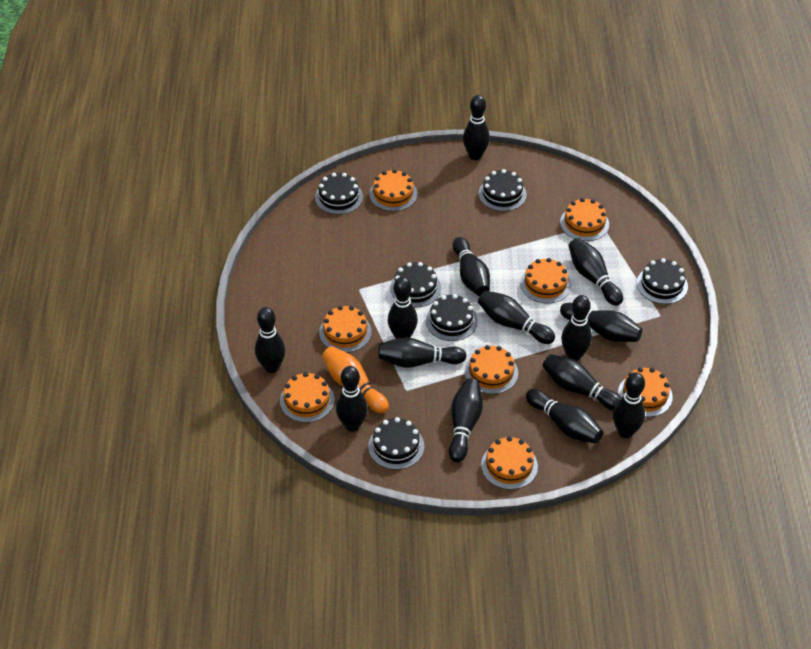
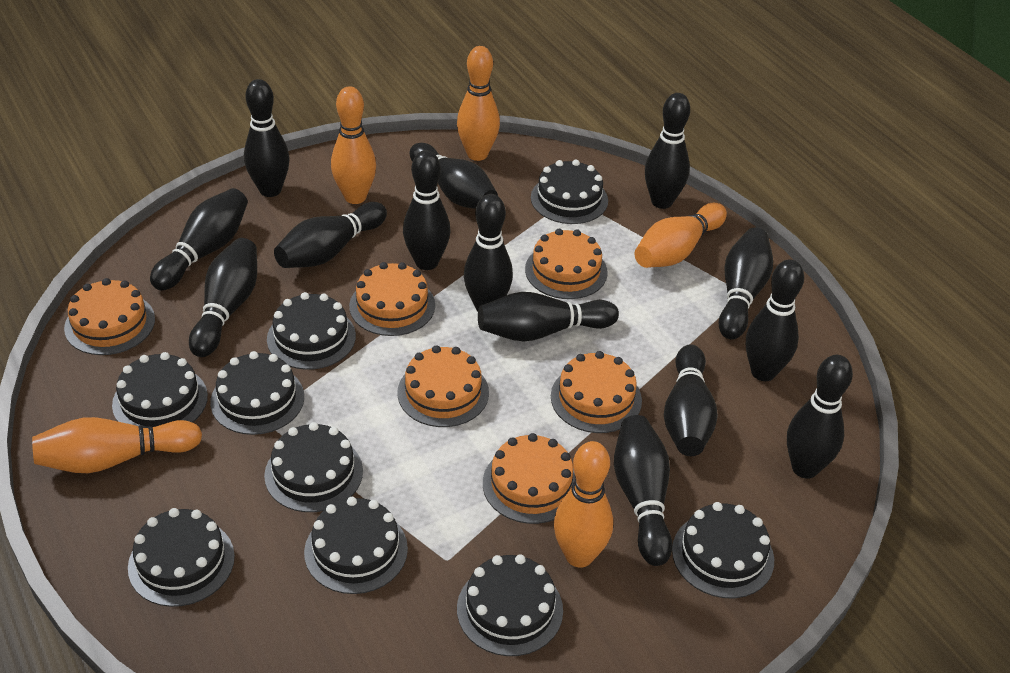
black cake: 6 -> 9
orange bowling pin: 1 -> 5
orange cake: 8 -> 6

